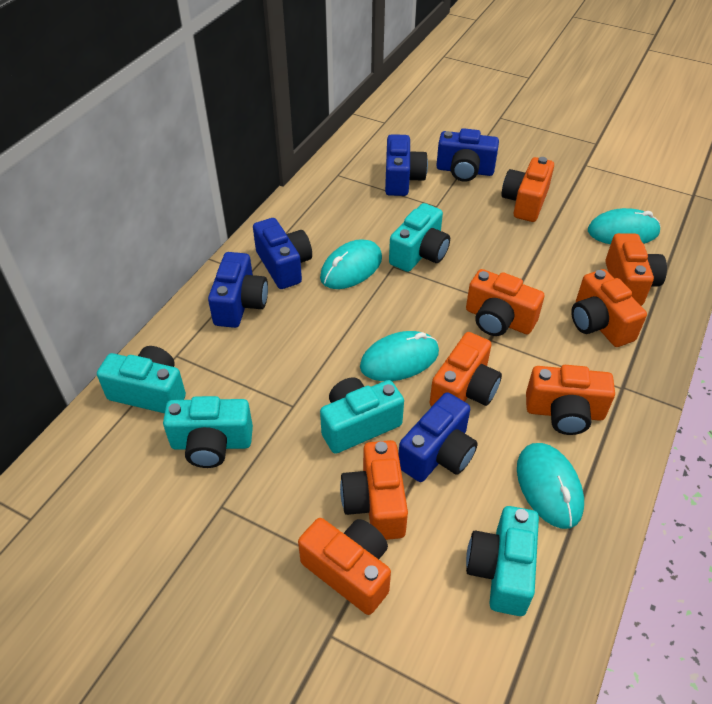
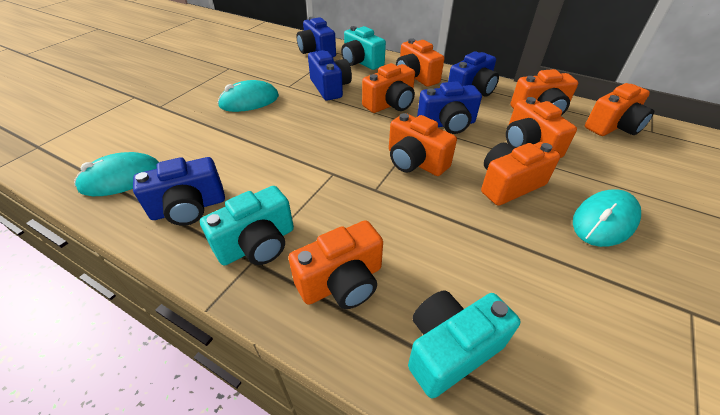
turquoise camera: 5 -> 3
turquoise mouse: 4 -> 3

